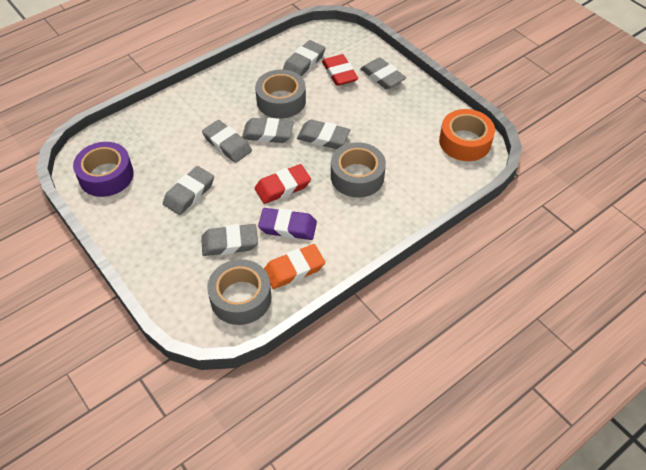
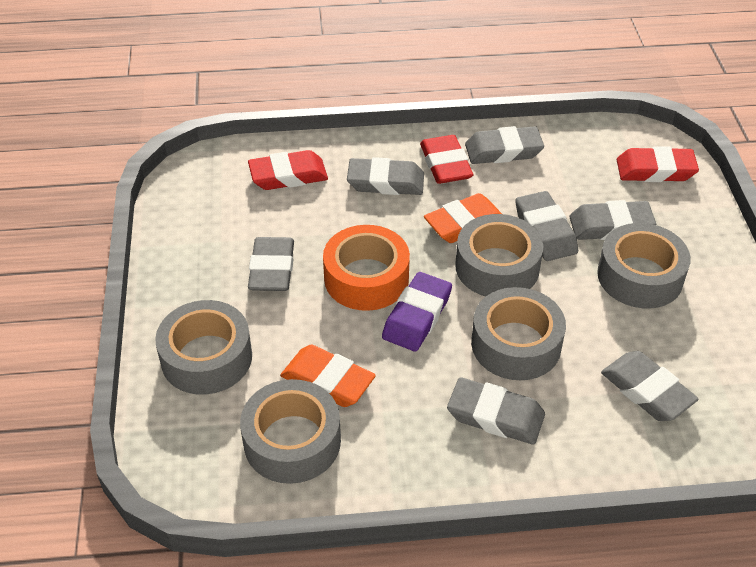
grey tape: 3 -> 5
orange eraser: 1 -> 2
purple tape: 1 -> 0
red eraser: 2 -> 3

